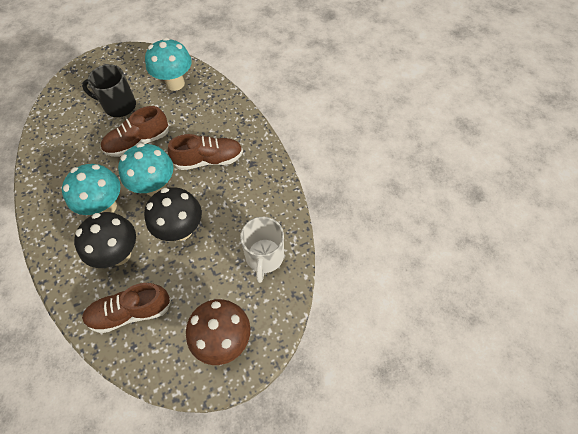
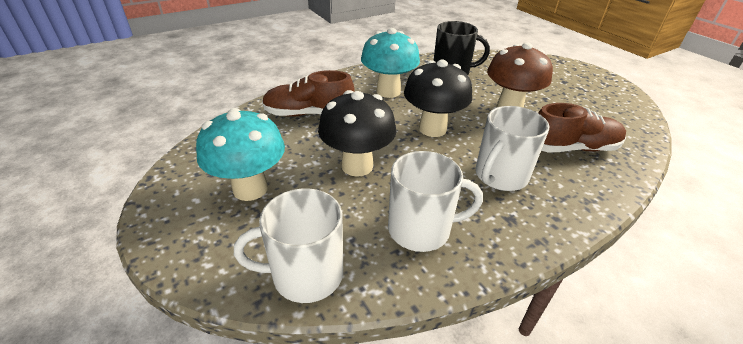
brown shoe: 3 -> 2
turquoise mushroom: 3 -> 2
white mug: 1 -> 3

